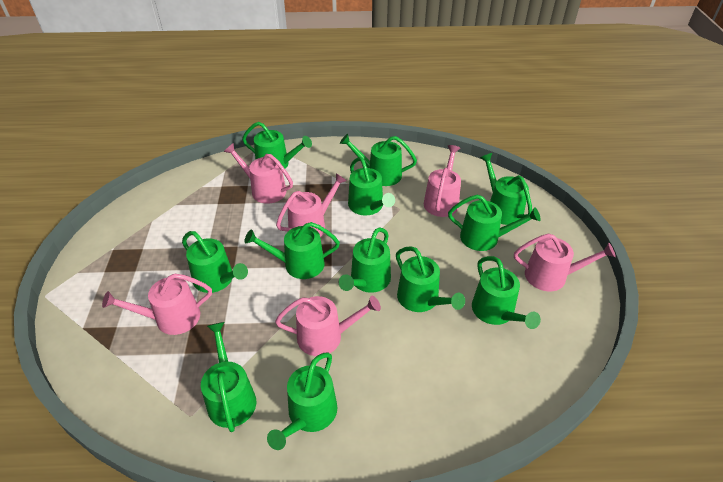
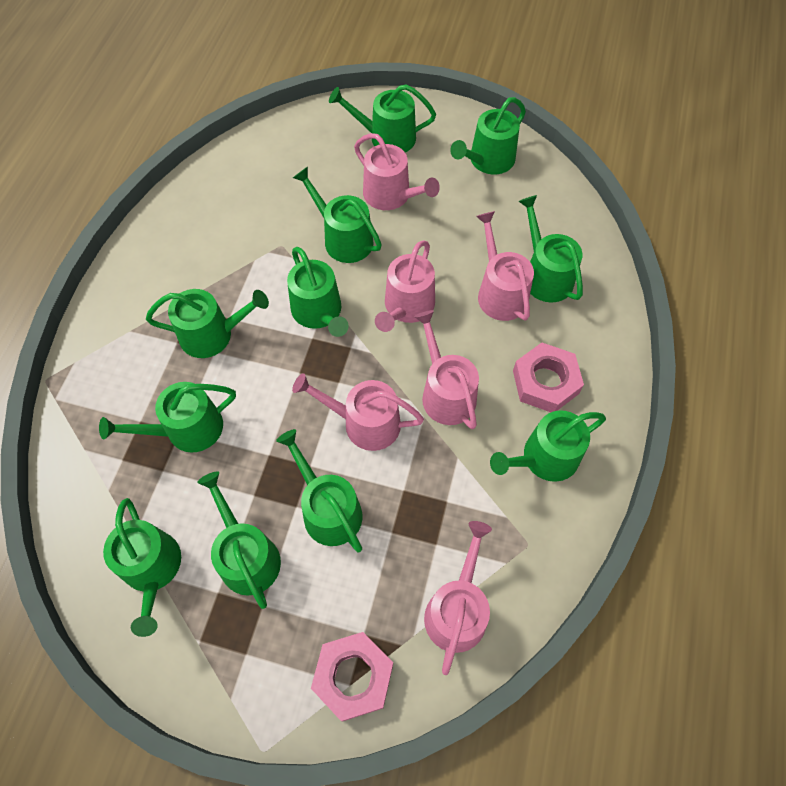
green watering can: 12 -> 11
pink nut: 0 -> 2

